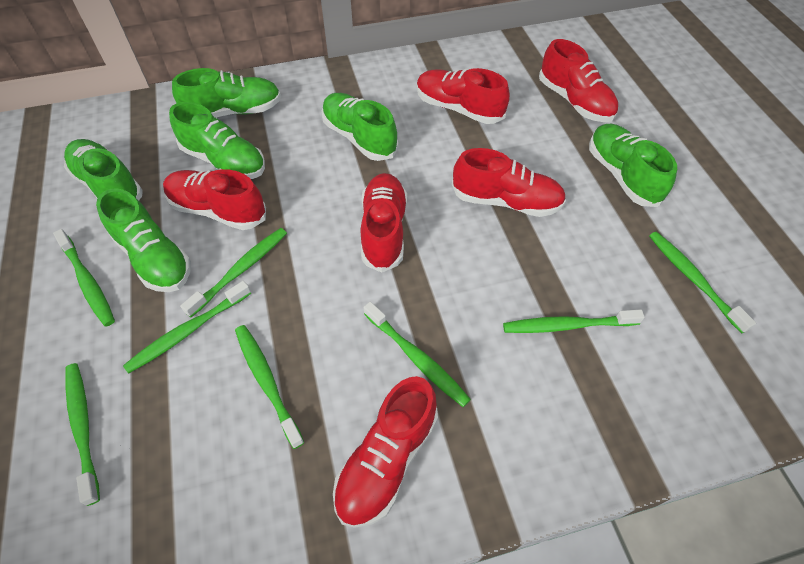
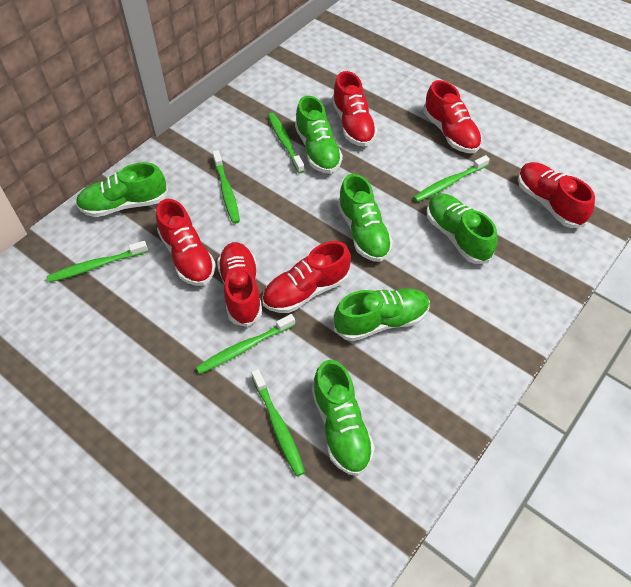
green toothbrush: 8 -> 6

